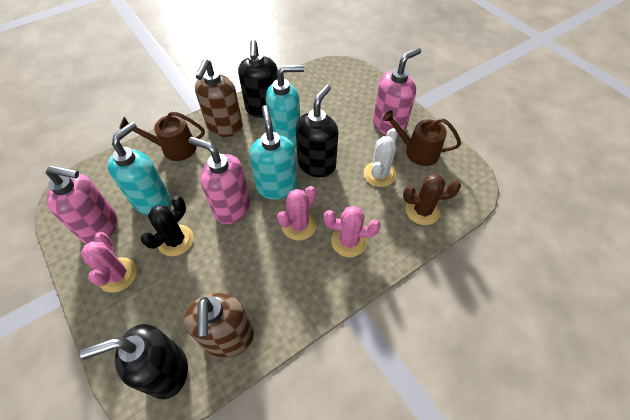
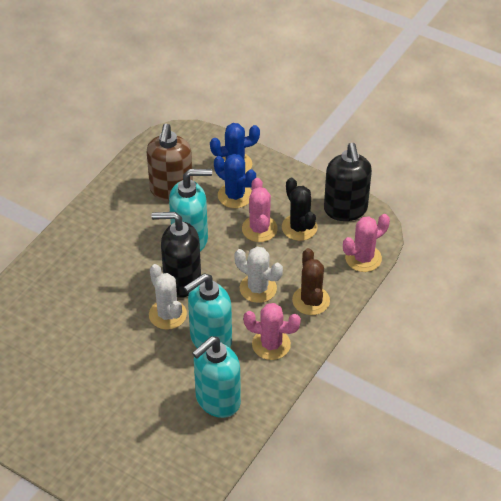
black soap dispenser: 3 -> 2
blue cactus: 0 -> 2
brown soap dispenser: 2 -> 1
brown watering can: 2 -> 0
pink soap dispenser: 3 -> 0
white cactus: 1 -> 2

